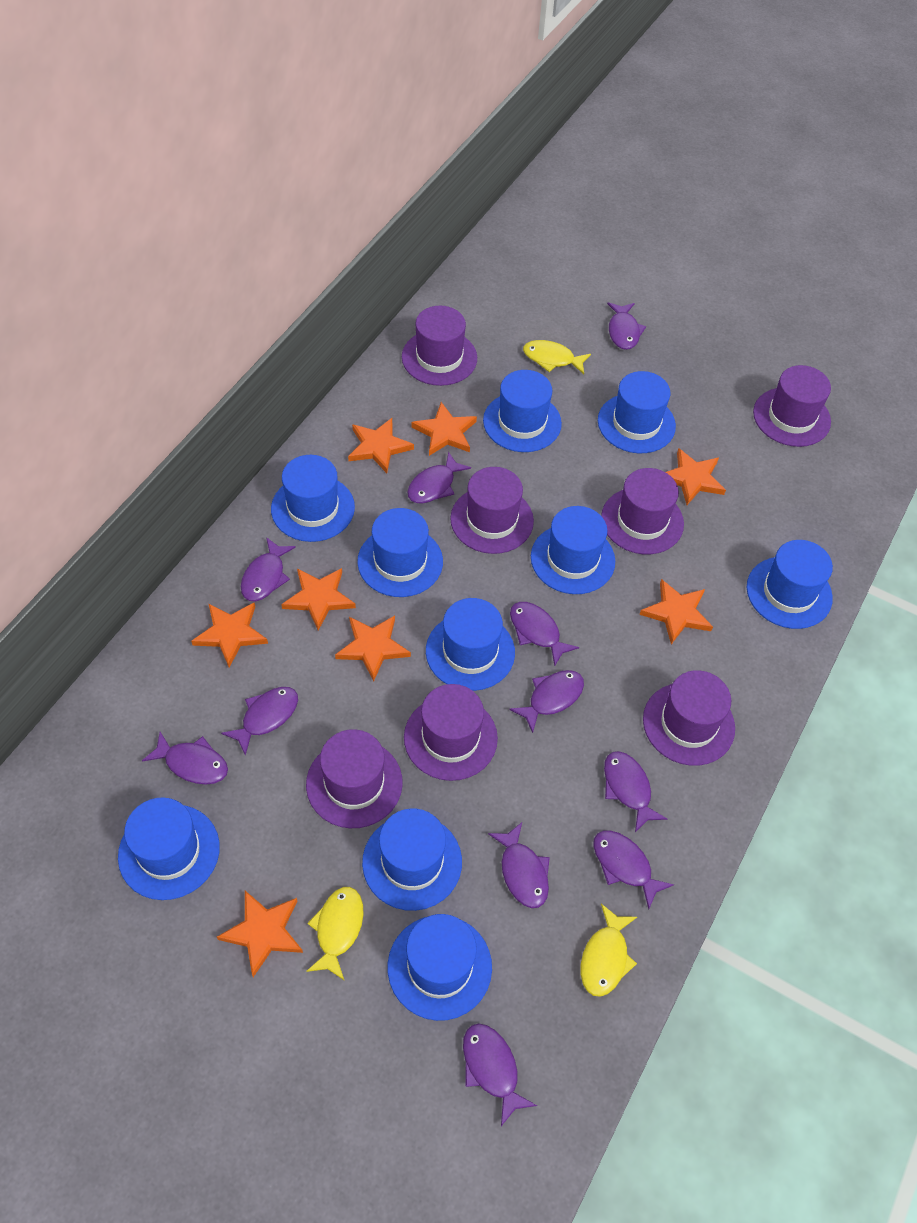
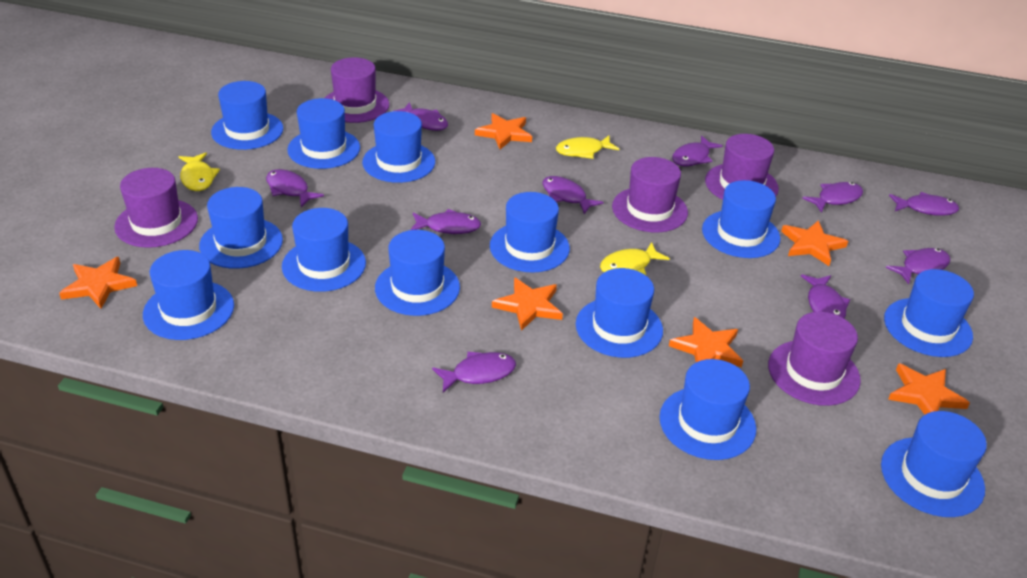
blue hat: 10 -> 13
orange star: 8 -> 6
purple fish: 11 -> 10
purple hat: 7 -> 5

